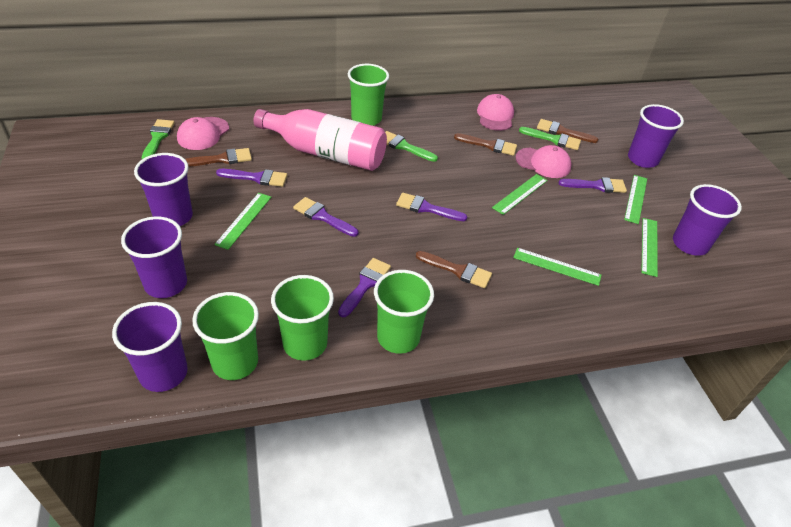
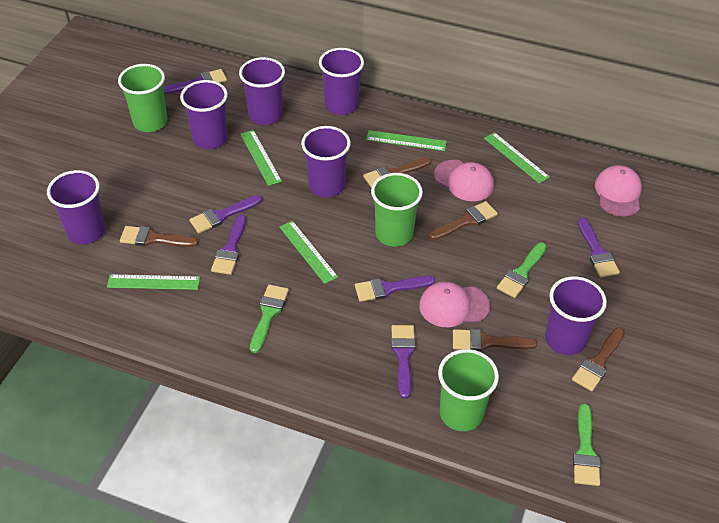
brown brush: 4 -> 5
green cup: 4 -> 3
pink bottle: 1 -> 0
purple brush: 5 -> 6
purple cup: 5 -> 6

